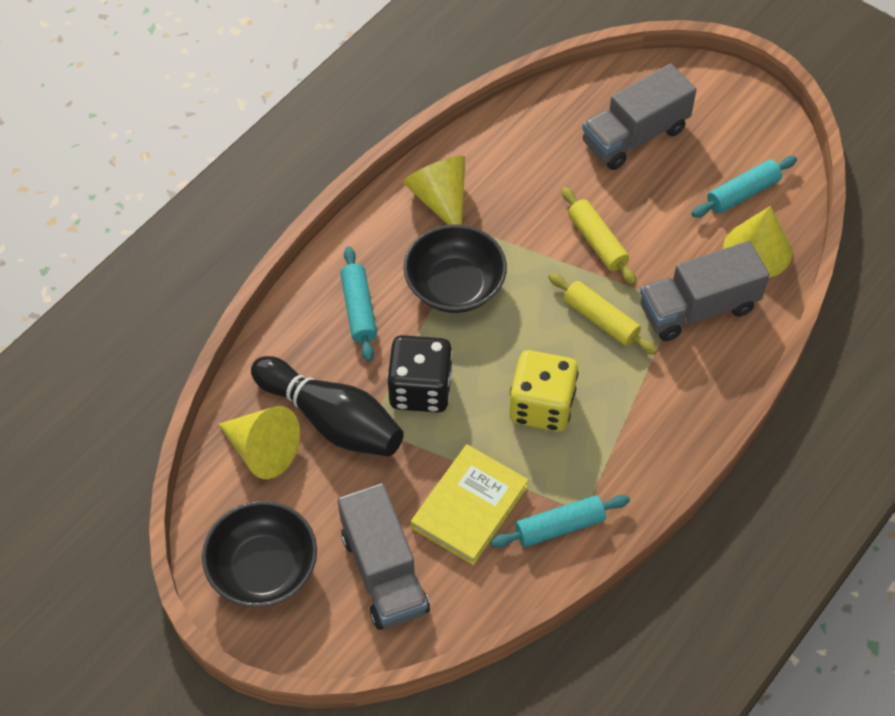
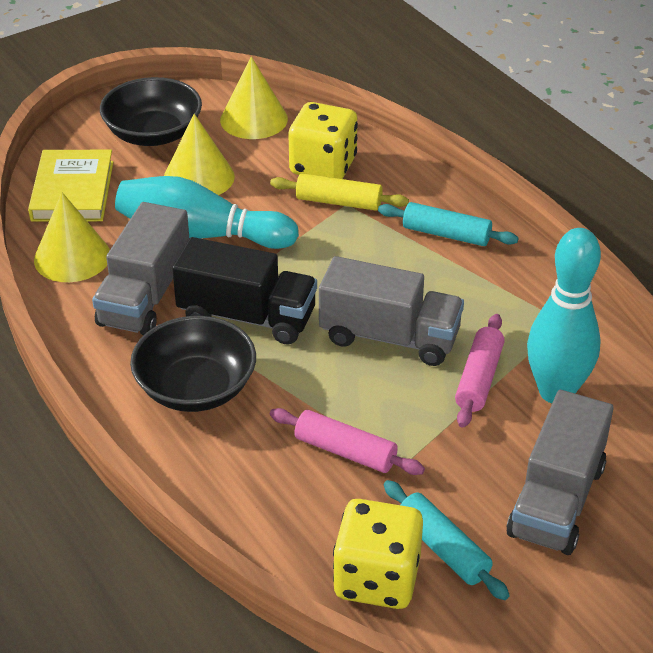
black bowling pin: 1 -> 0
black dice: 1 -> 0
black truck: 0 -> 1
pink rolling pin: 0 -> 2
turquoise bowling pin: 0 -> 2
turquoise rolling pin: 3 -> 2
yellow dice: 1 -> 2
yellow rolling pin: 2 -> 1

